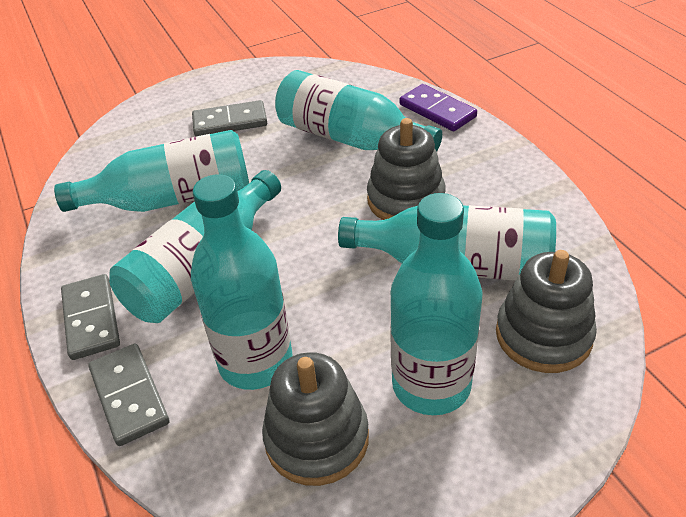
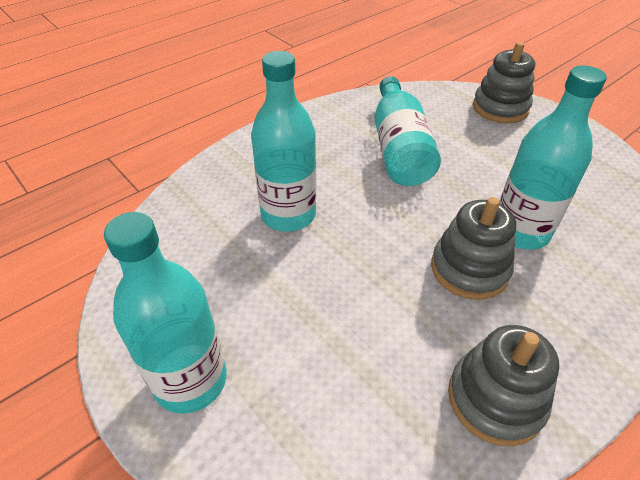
grey domino: 3 -> 0
purple domino: 1 -> 0
turquoise bottle: 6 -> 4

